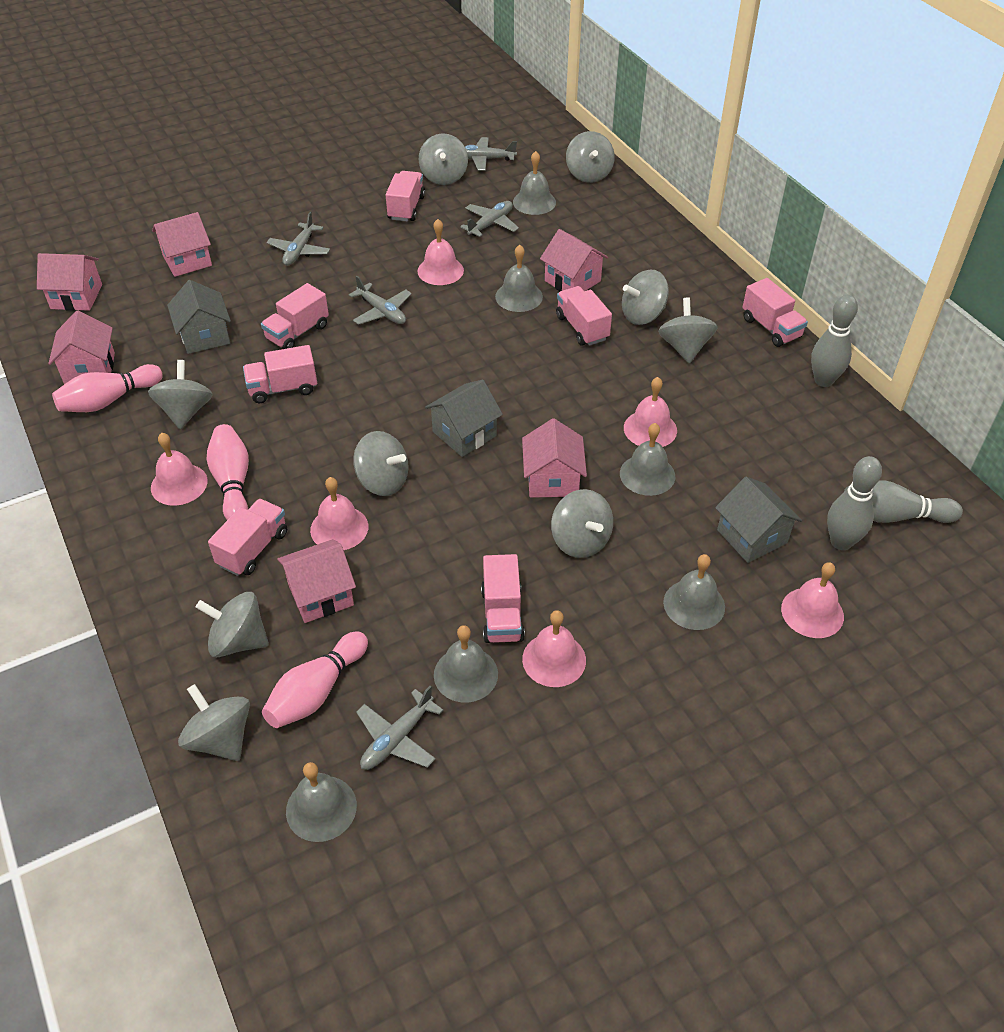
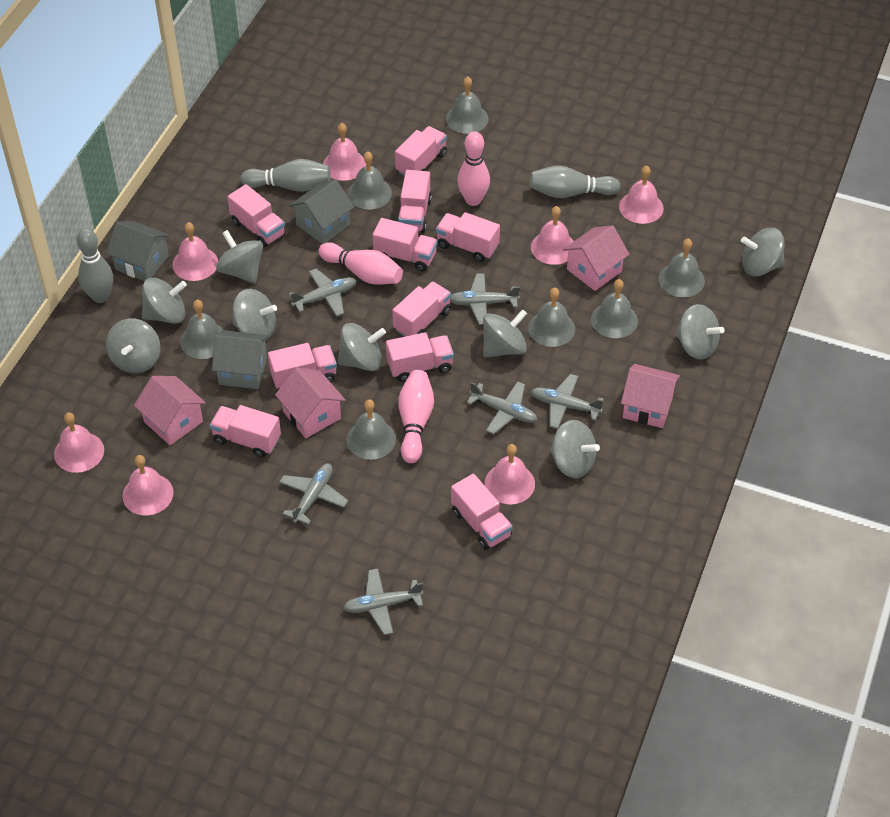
grey bell: 6 -> 7
grey plane: 5 -> 6
pink bell: 6 -> 7
pink house: 6 -> 4
pink truck: 7 -> 10

